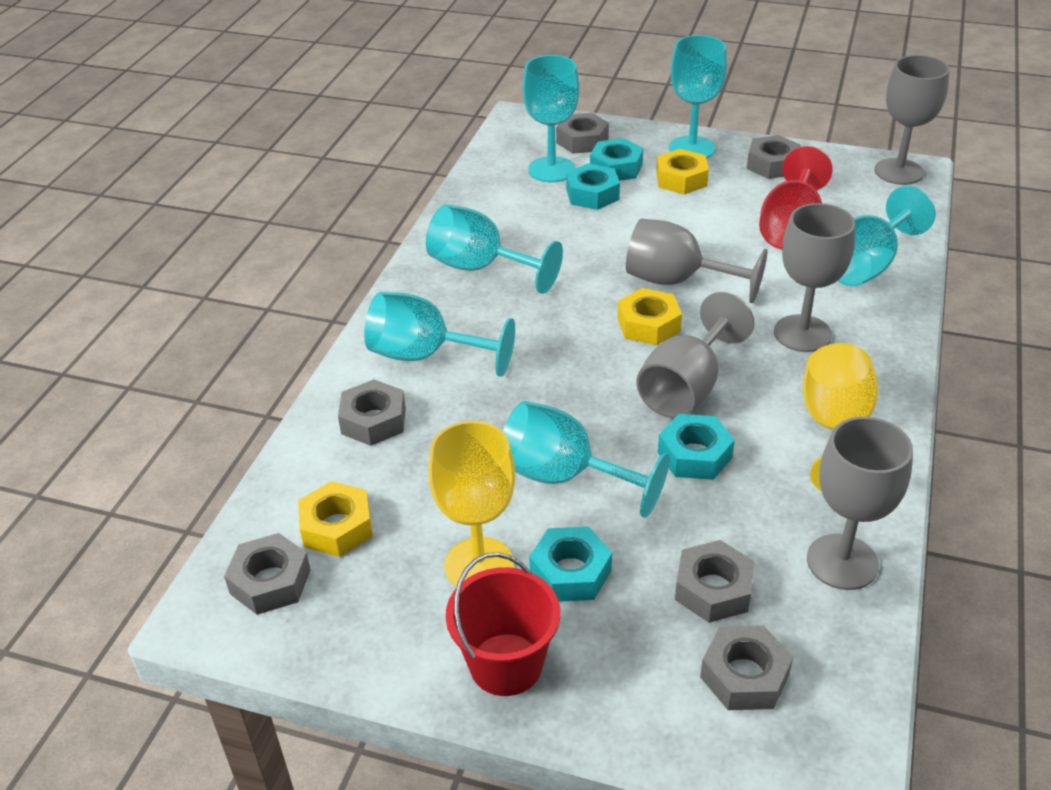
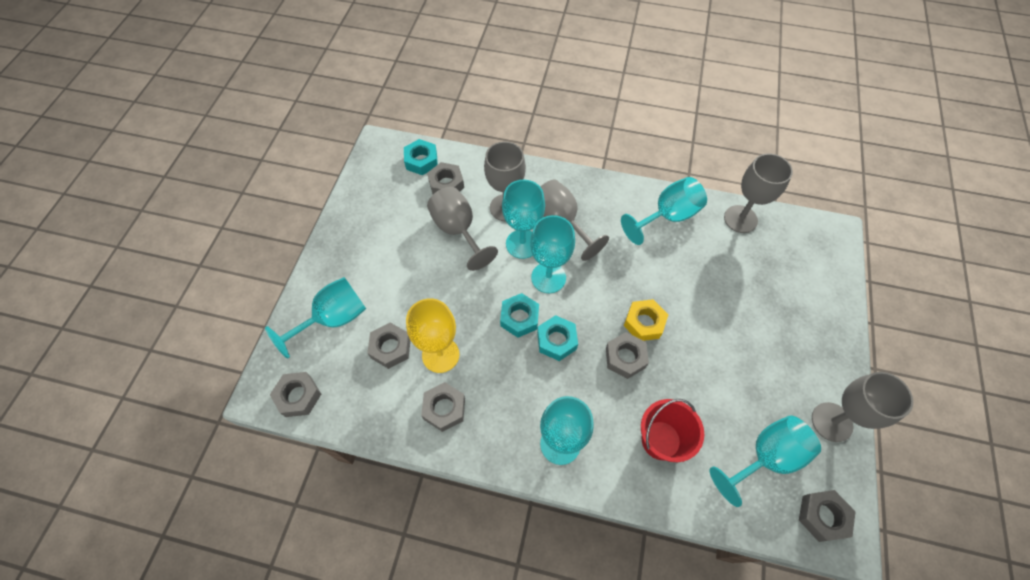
red goblet: 1 -> 0
turquoise nut: 4 -> 3
yellow goblet: 2 -> 1
yellow nut: 3 -> 1

